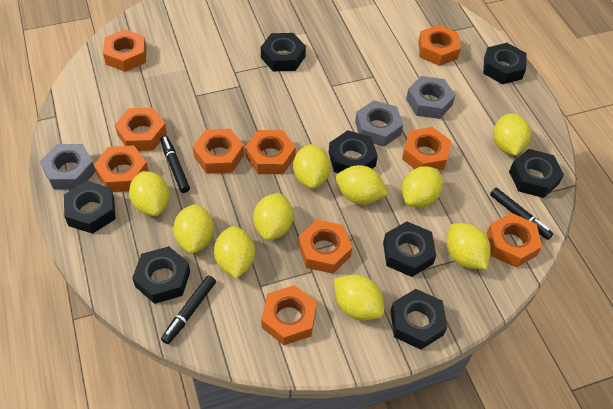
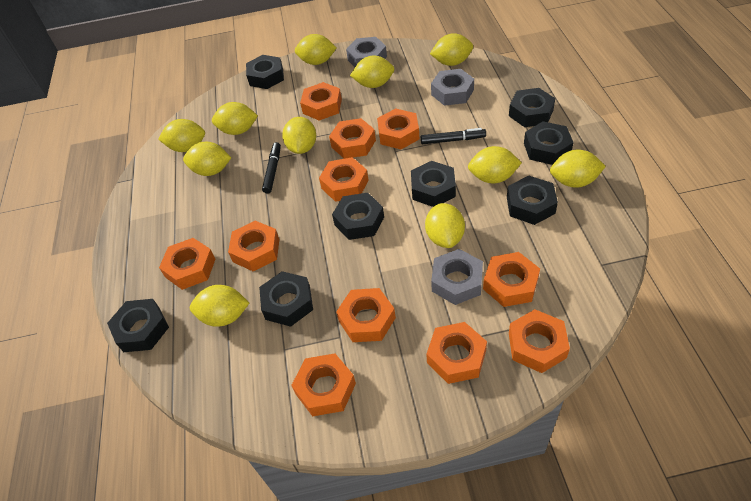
black marker: 3 -> 2
orange nut: 10 -> 11
yellow lemon: 10 -> 11

